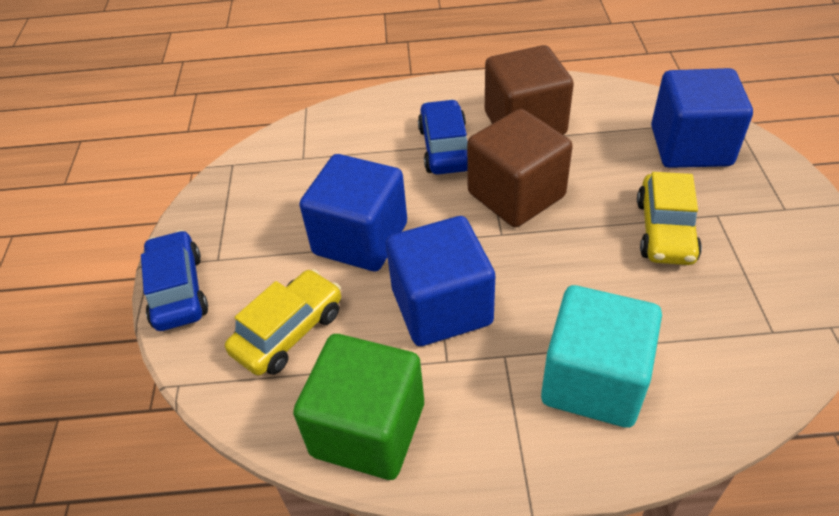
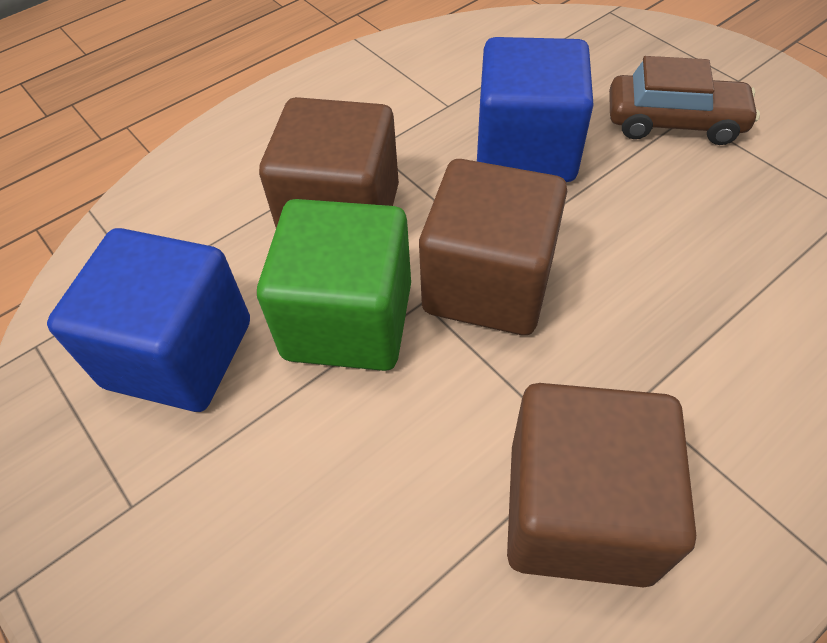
blue car: 2 -> 0
blue cube: 3 -> 2
brown car: 0 -> 1
brown cube: 2 -> 3
turquoise cube: 1 -> 0
yellow car: 2 -> 0

